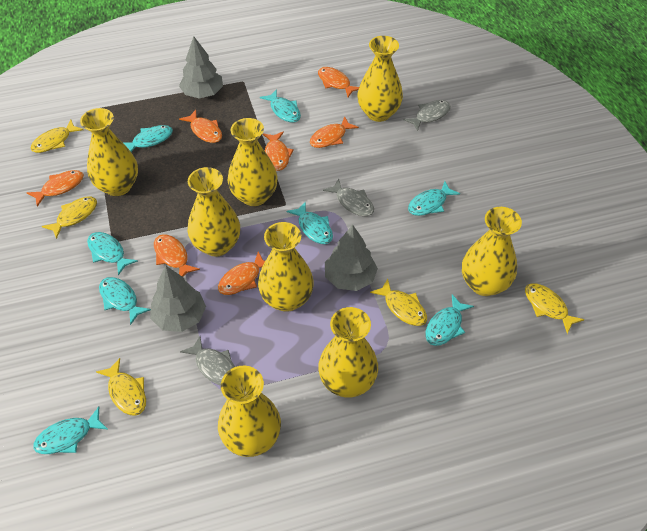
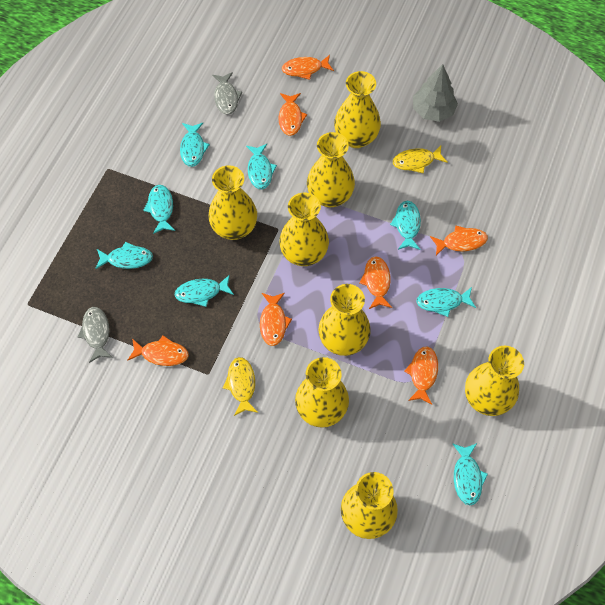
grey fish: 3 -> 2
grey tree: 3 -> 1
yellow fish: 5 -> 2

